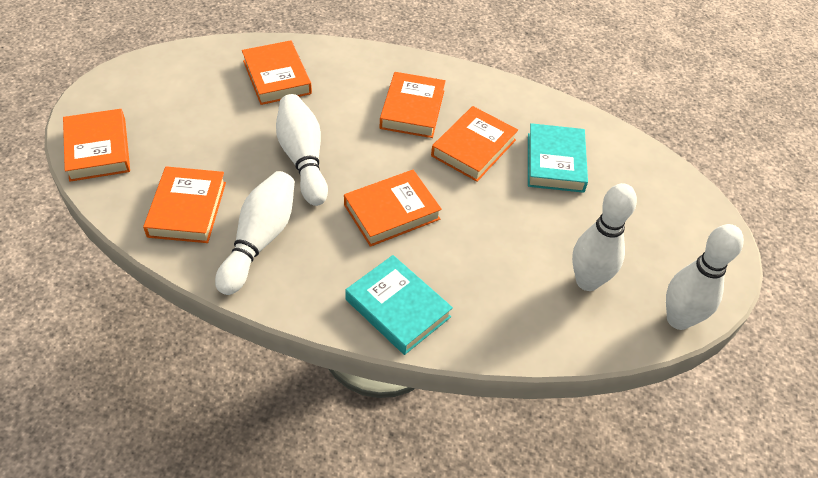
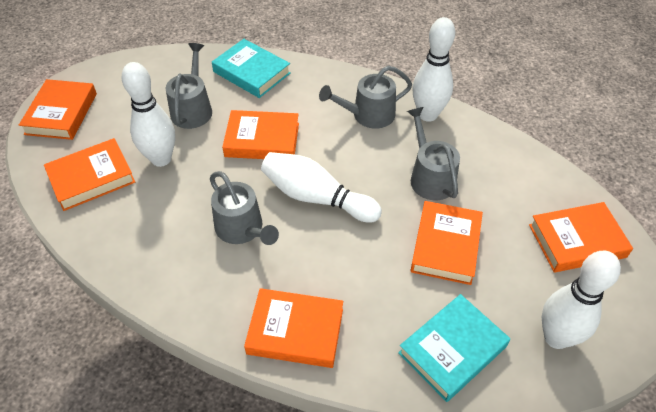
grey watering can: 0 -> 4

